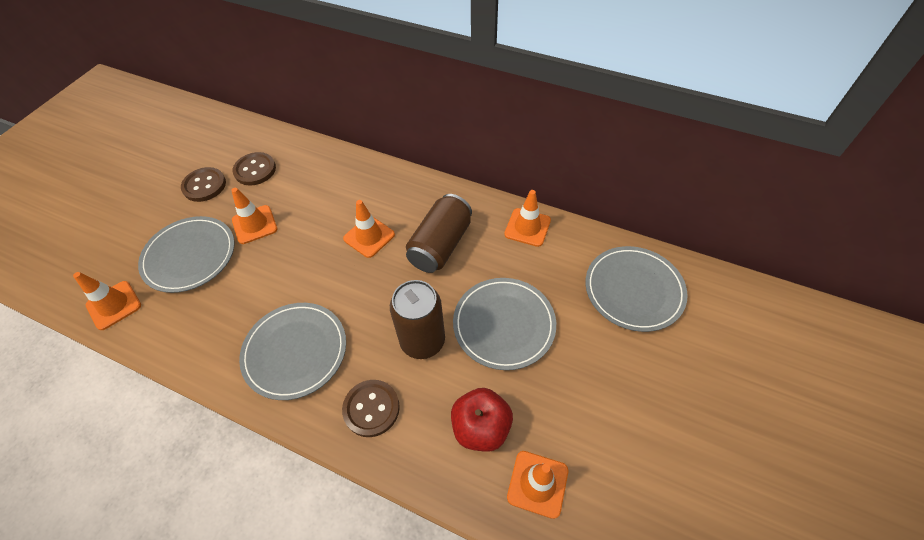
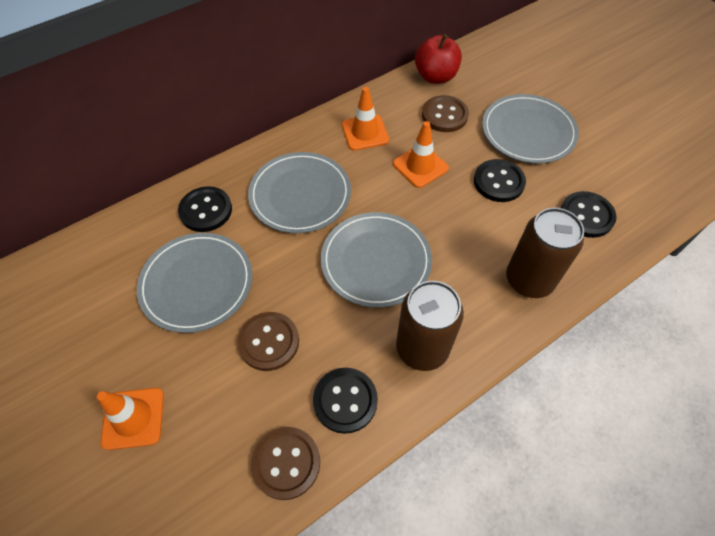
black button: 0 -> 4
orange traffic cone: 5 -> 3

